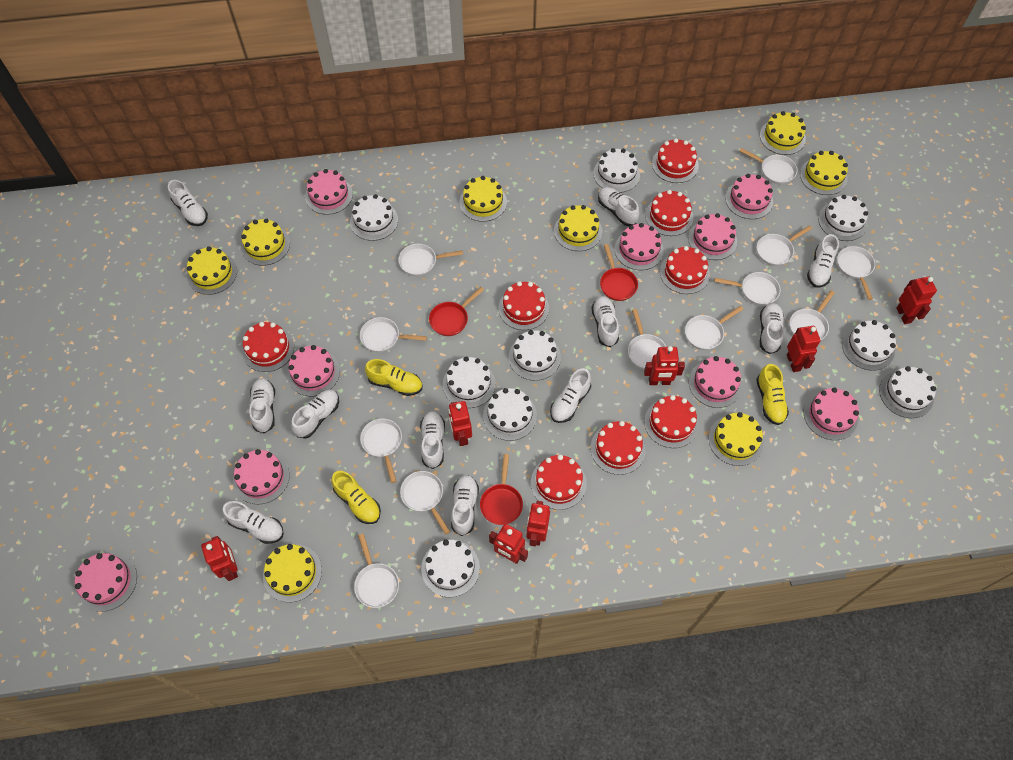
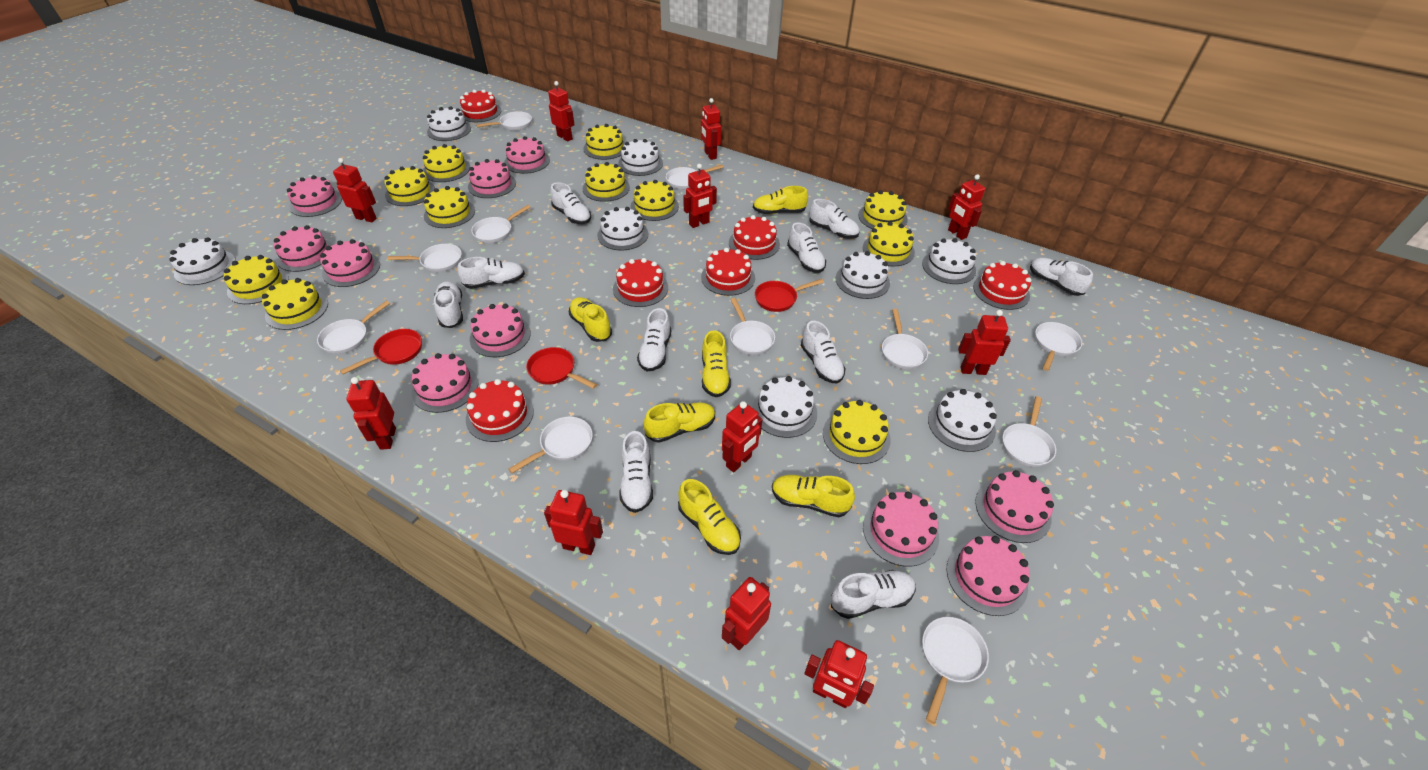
pink cake: 9 -> 10
red cake: 8 -> 6
red robot: 7 -> 11
white cake: 9 -> 8
white pan: 12 -> 11
white shoe: 11 -> 10
yellow cake: 8 -> 11
yellow shoe: 3 -> 6

